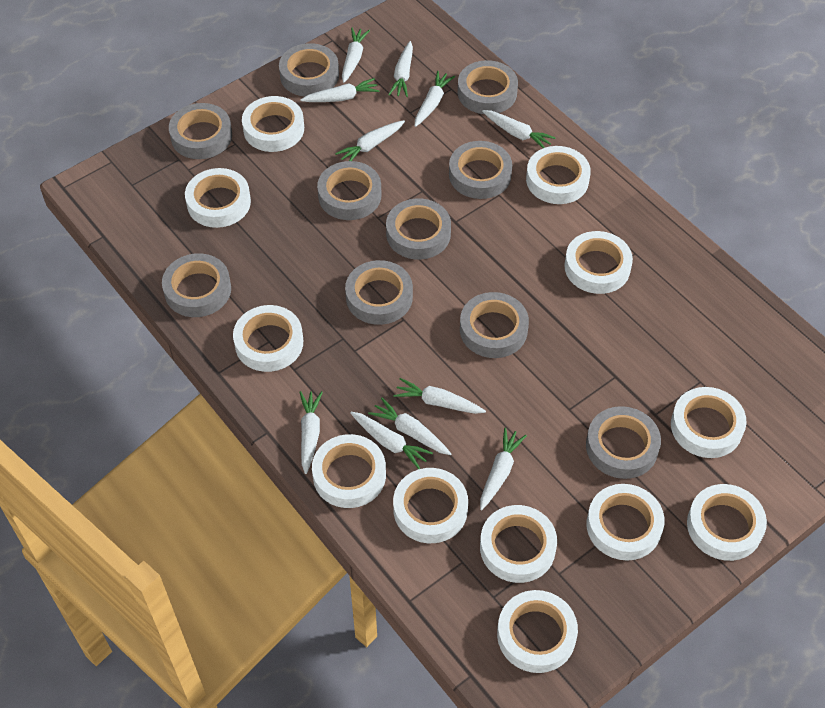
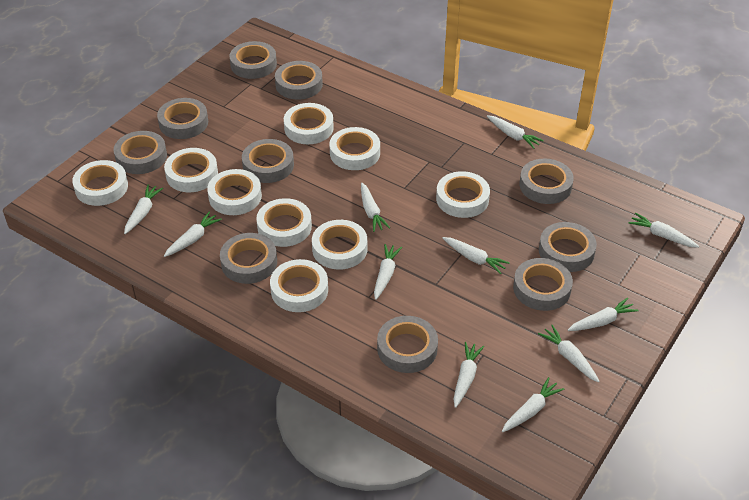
white tape: 12 -> 9

